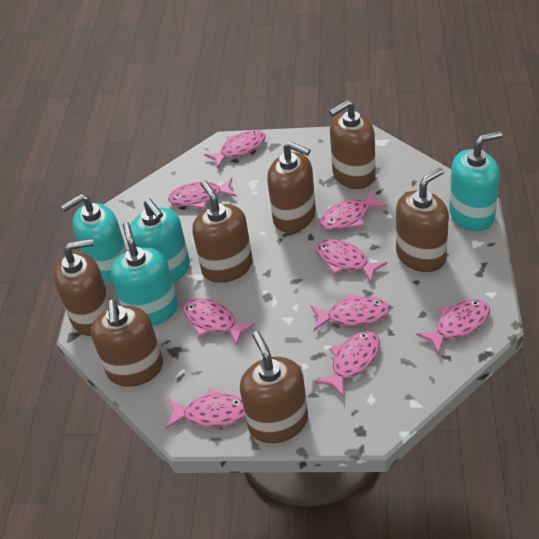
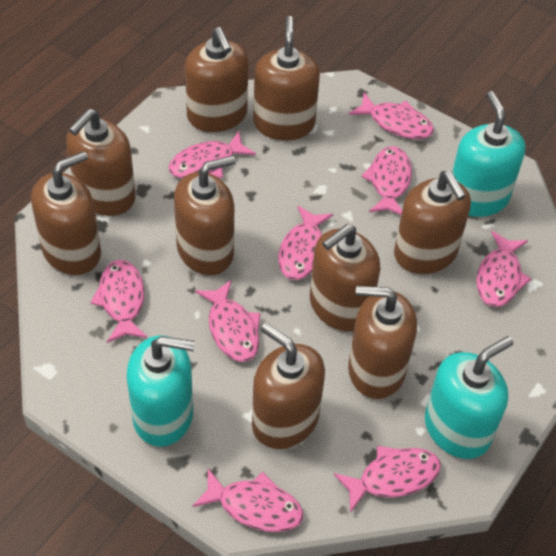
brown soap dispenser: 7 -> 9
turquoise soap dispenser: 4 -> 3

